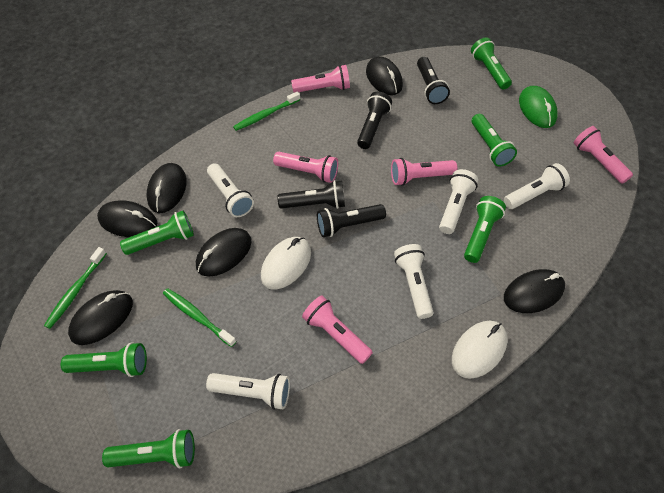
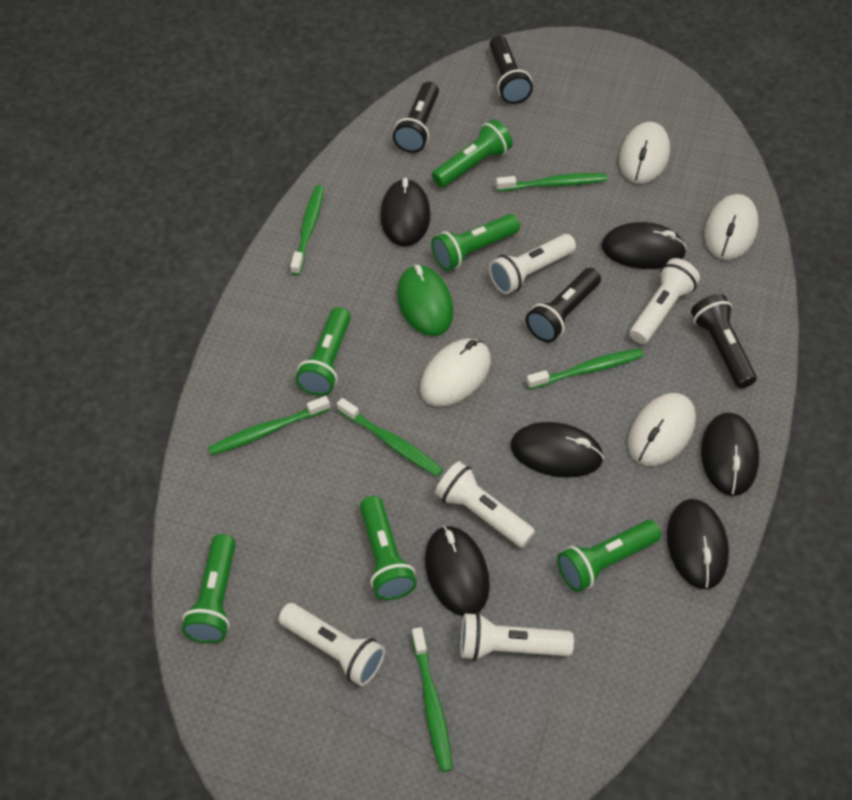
green toothbrush: 3 -> 6
pink flashlight: 5 -> 0
white mouse: 2 -> 4

